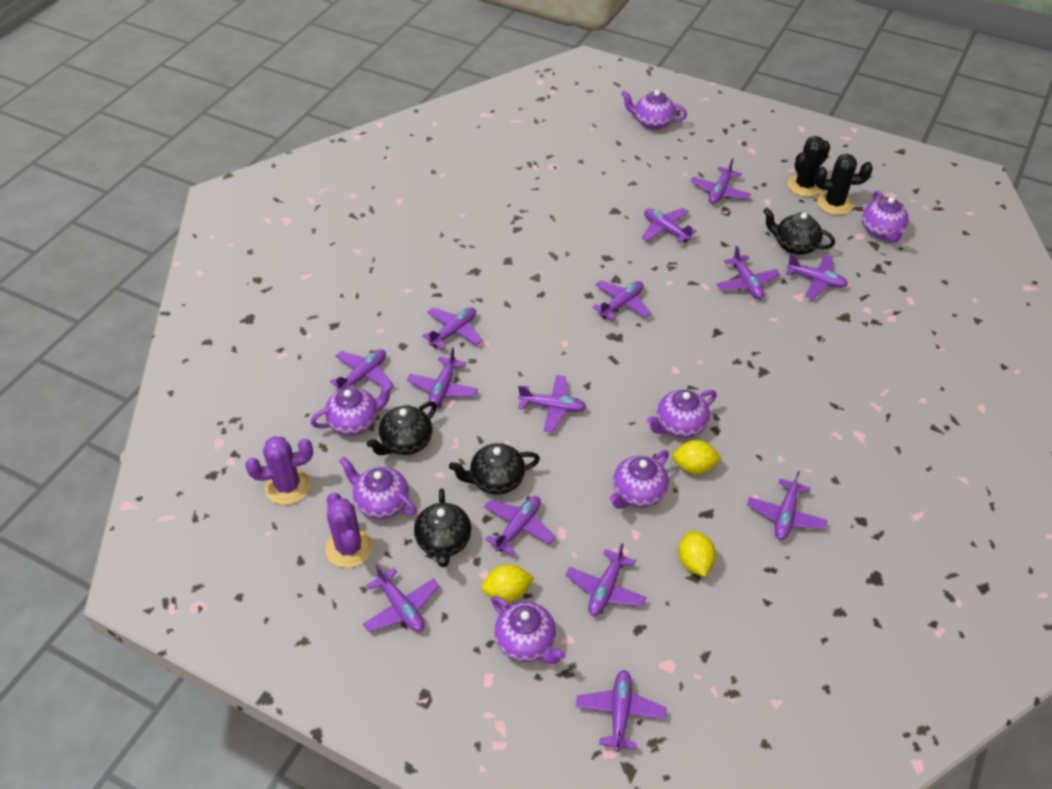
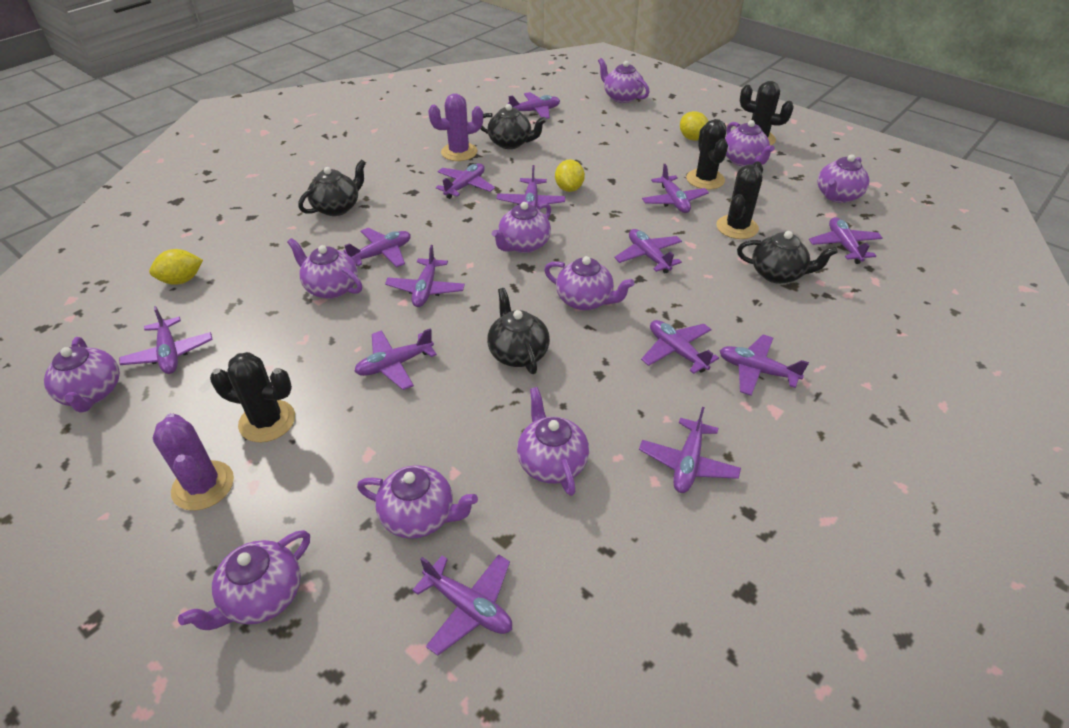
black cactus: 2 -> 4
purple teapot: 7 -> 10

